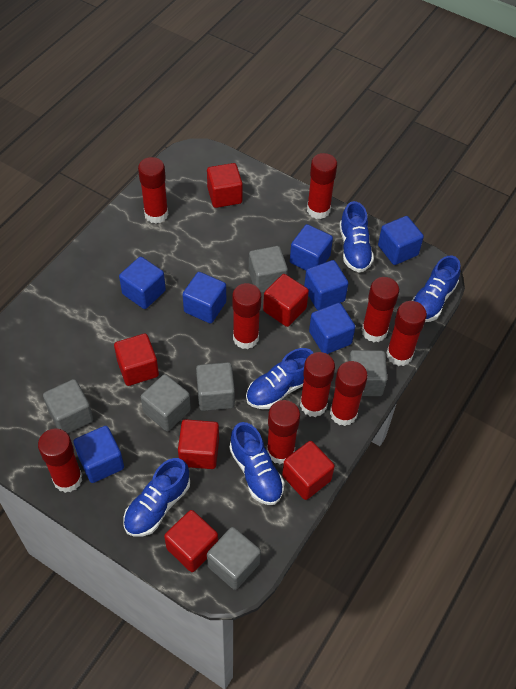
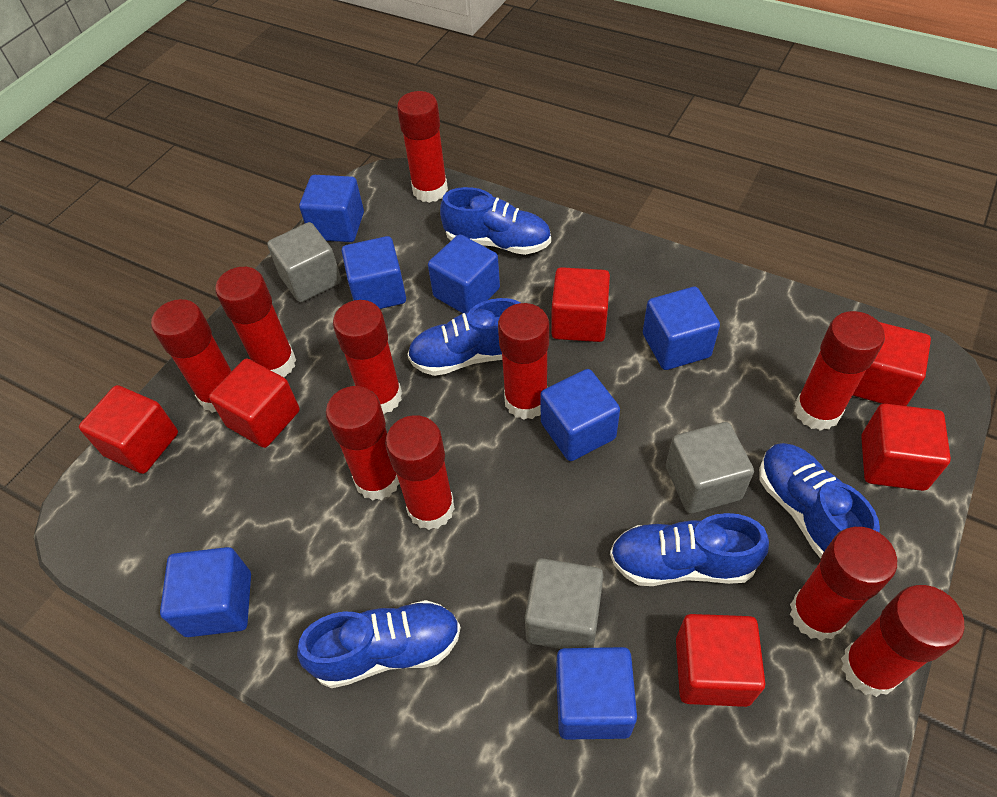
grey cube: 6 -> 3
red glue stick: 9 -> 10

